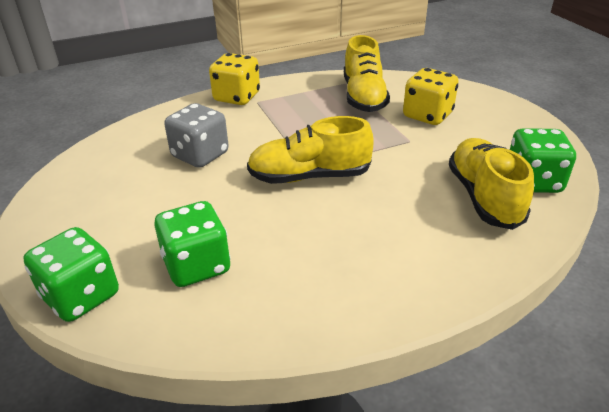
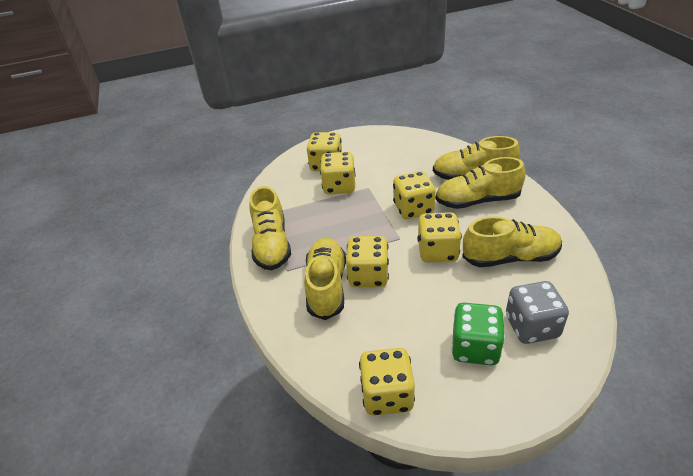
green dice: 3 -> 1
yellow dice: 2 -> 6
yellow shoe: 3 -> 5

